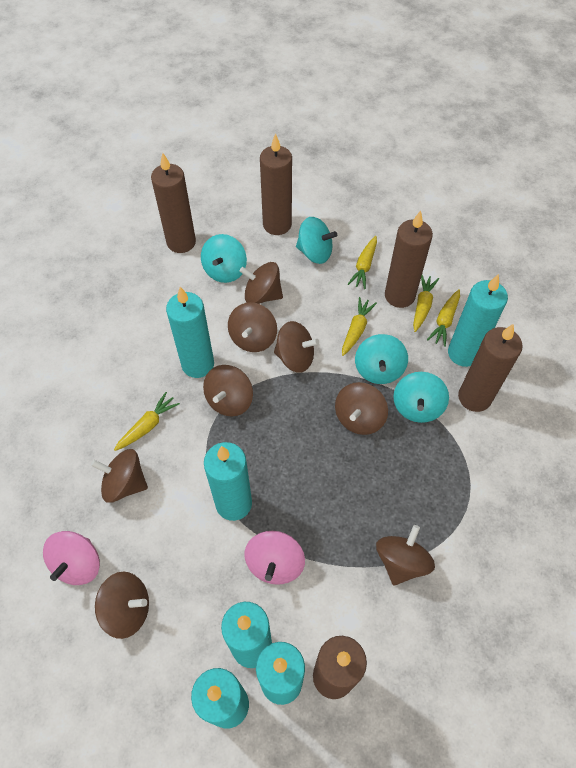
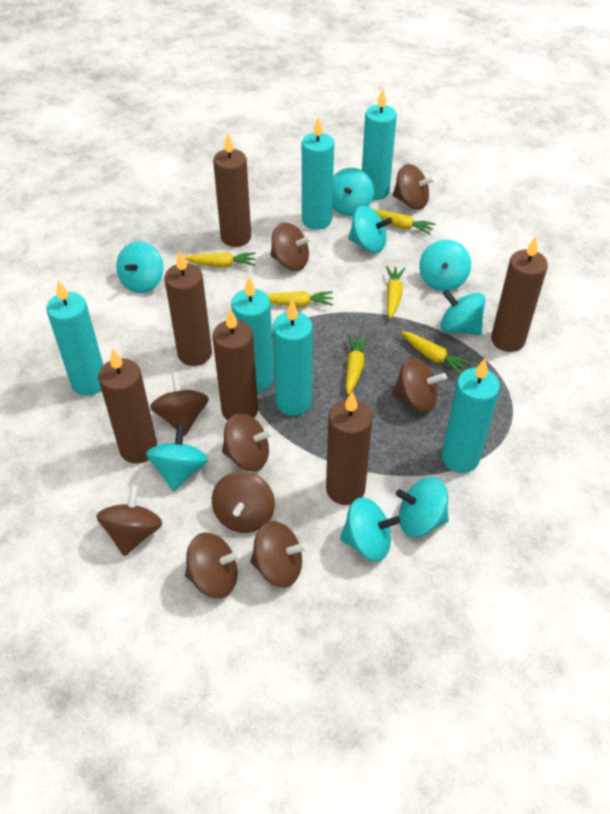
brown candle: 5 -> 6
brown spinning top: 8 -> 9
pink spinning top: 2 -> 0
turquoise spinning top: 4 -> 8
yellow carrot: 5 -> 6

